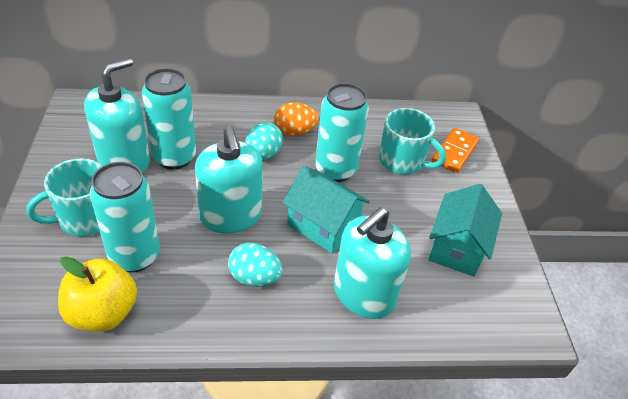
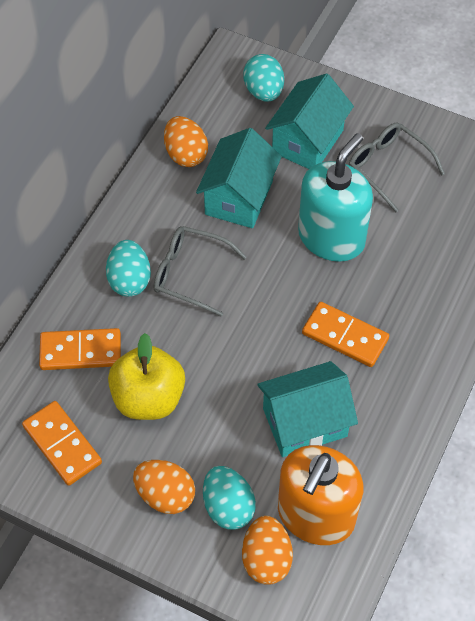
grey glasses: 0 -> 2
orange domino: 1 -> 3
orange egg: 1 -> 3
orange soap dispenser: 0 -> 1
turquoise can: 3 -> 0
turquoise egg: 2 -> 3
turquoise house: 2 -> 3
turquoise mug: 2 -> 0
turquoise soap dispenser: 3 -> 1

